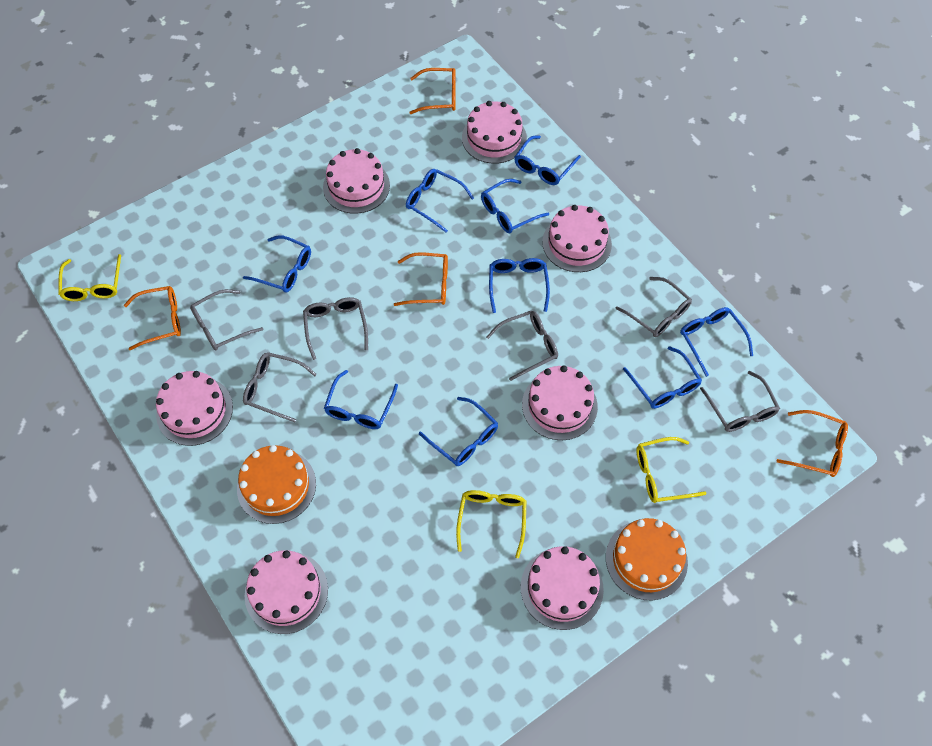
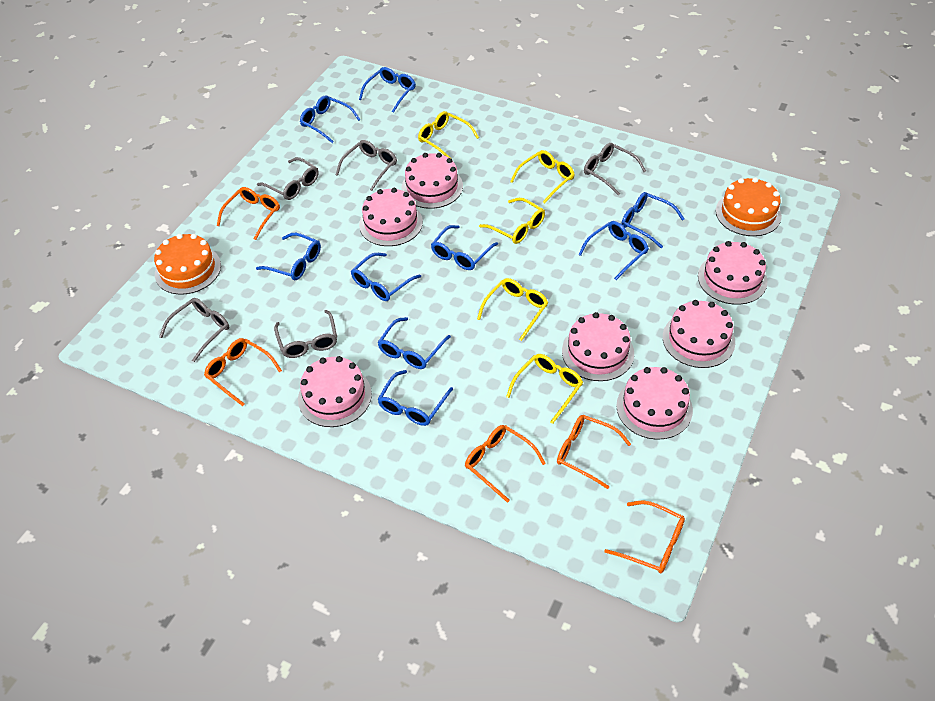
grey glasses: 6 -> 5
orange glasses: 4 -> 5
yellow glasses: 3 -> 5

